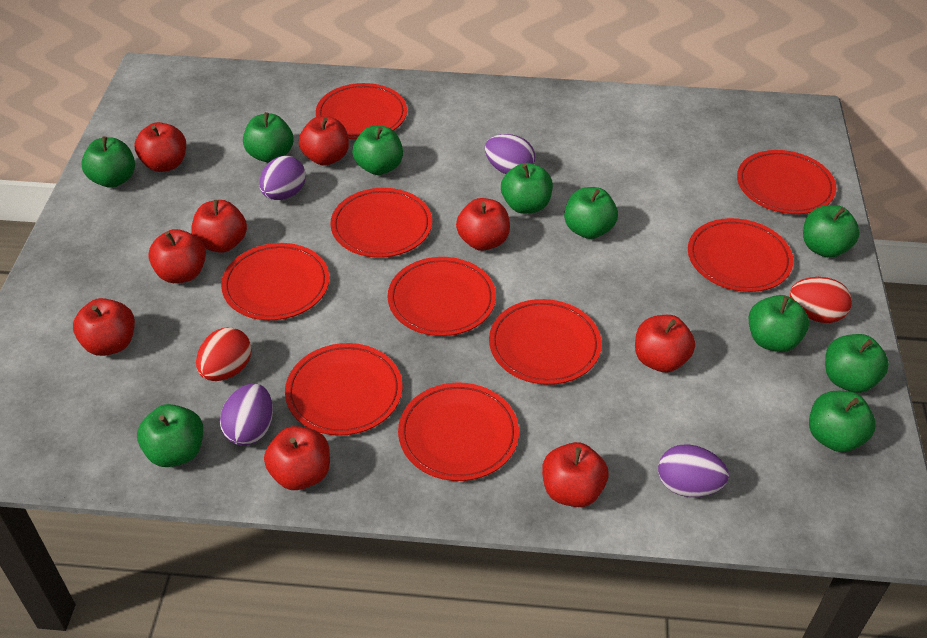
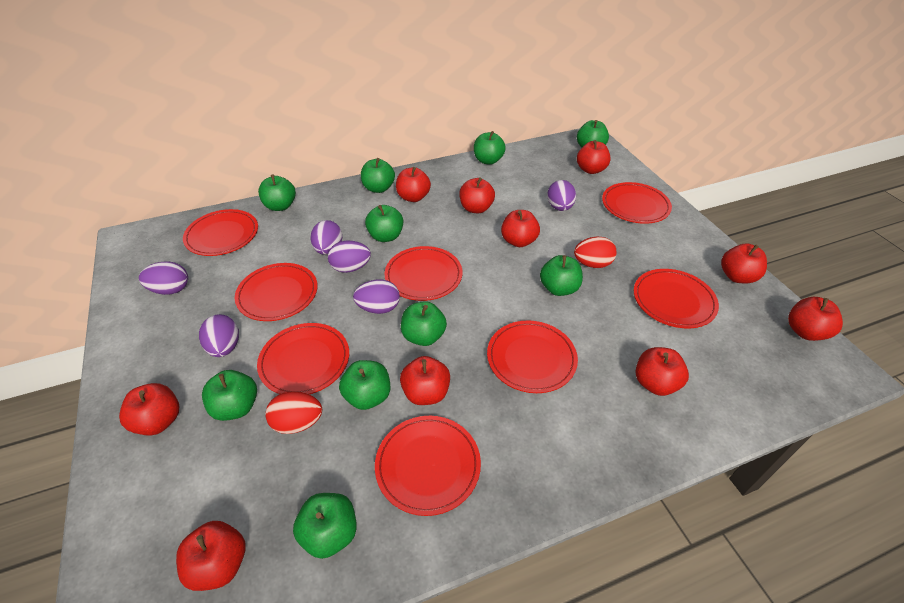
purple egg: 4 -> 6
red apple: 9 -> 10
red plate: 9 -> 8

